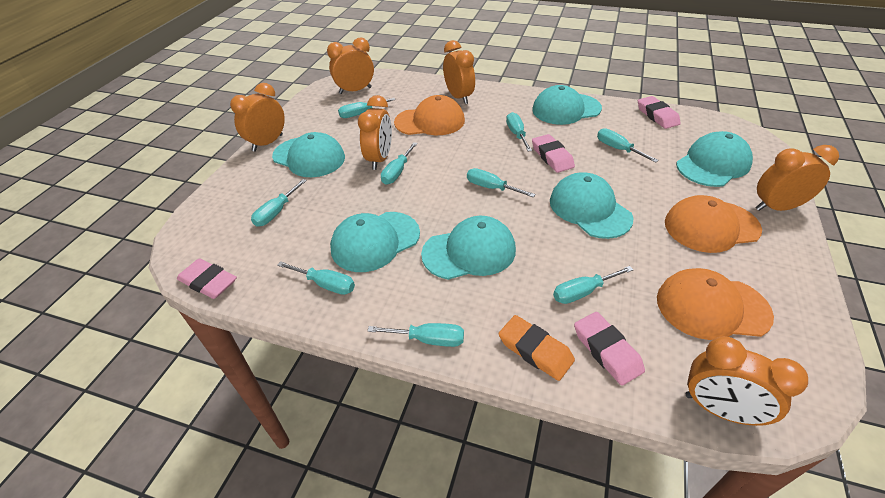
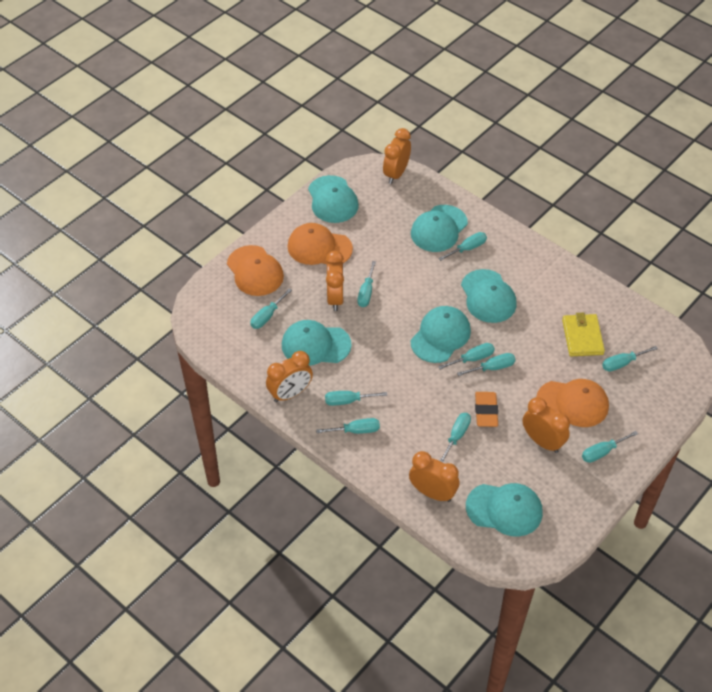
orange clock: 6 -> 5
pink eraser: 4 -> 0
turquoise screwdriver: 9 -> 10
yellow wallet: 0 -> 1

